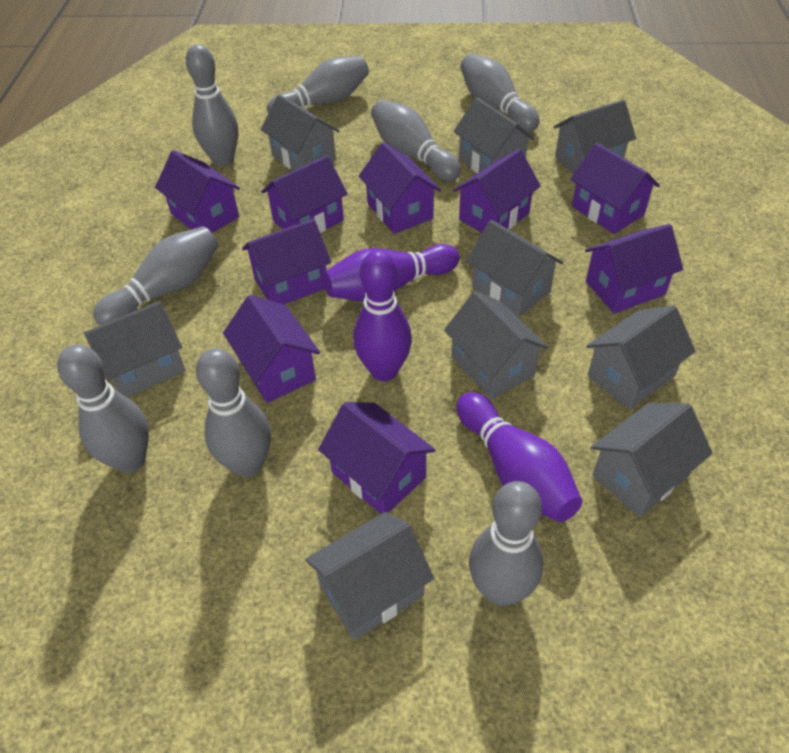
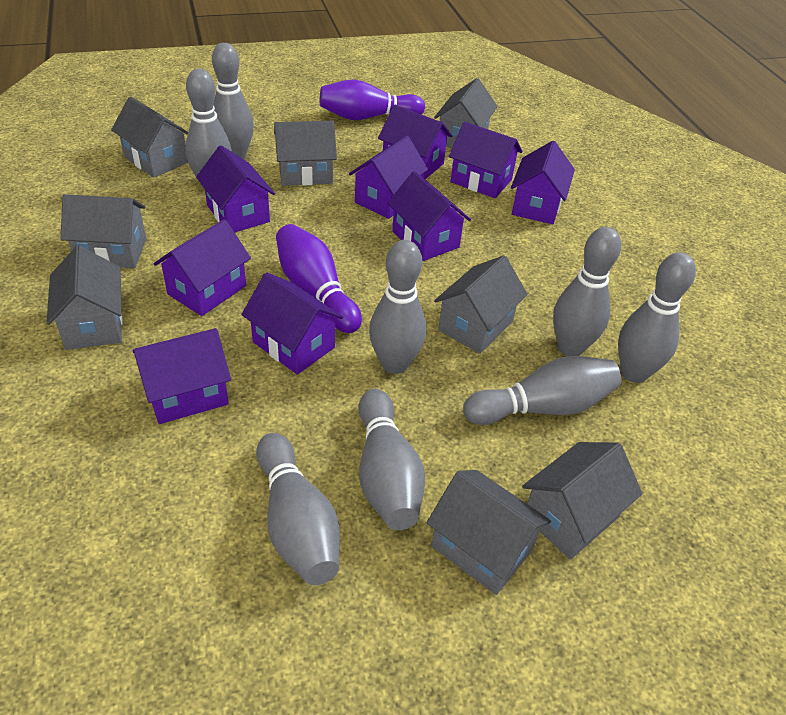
grey house: 9 -> 8
purple bowling pin: 3 -> 2

